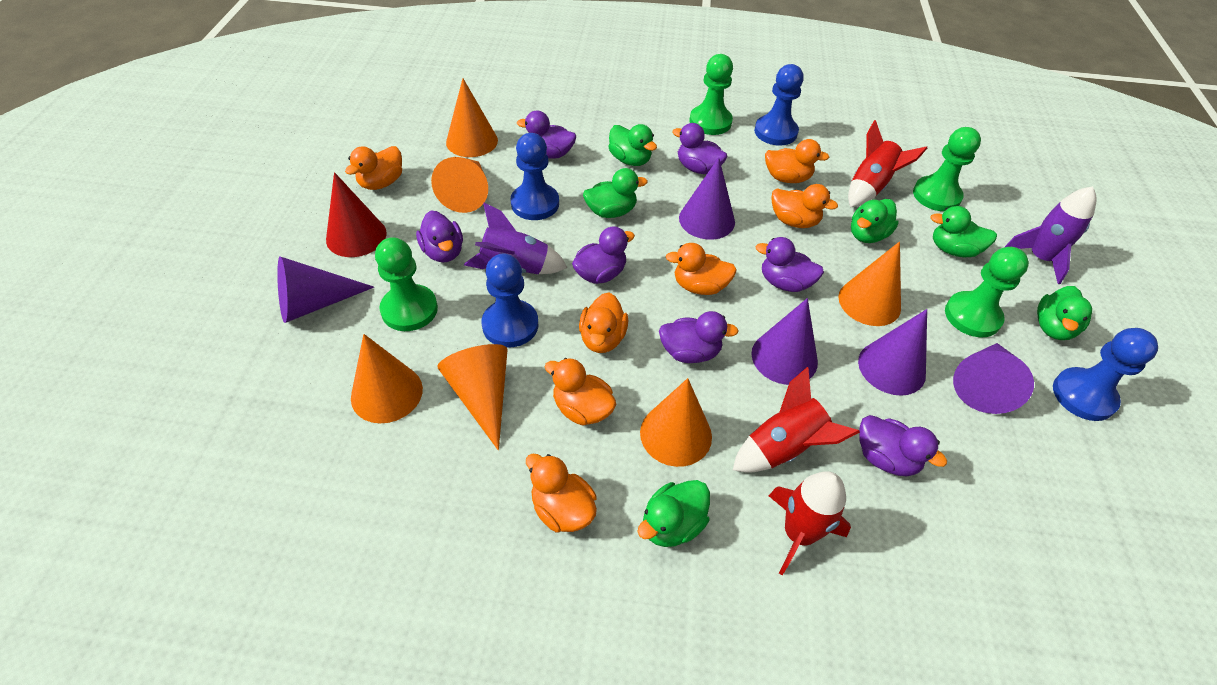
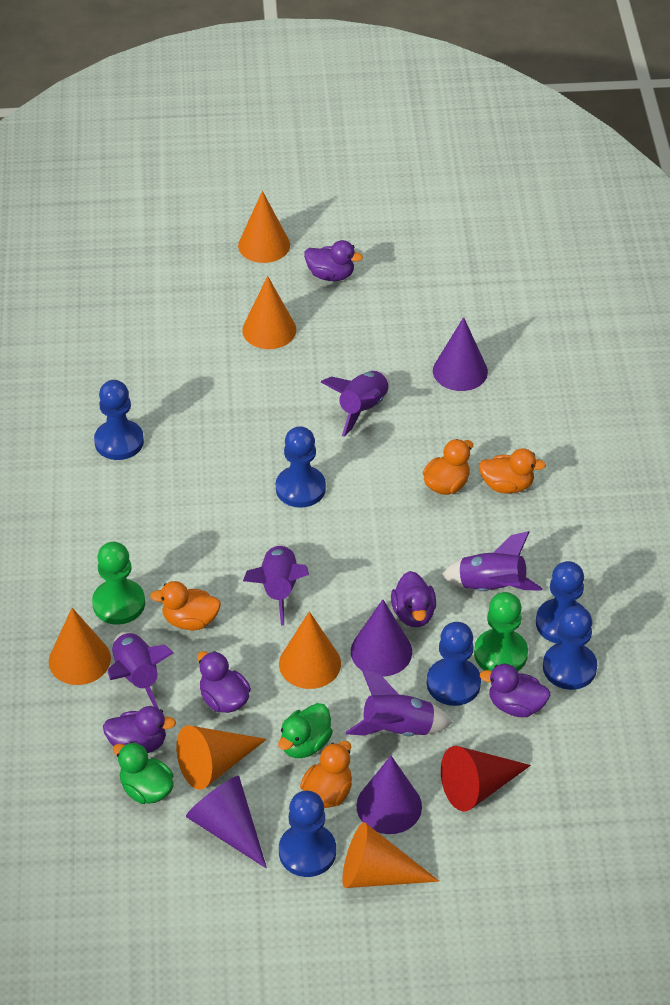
blue pawn: 4 -> 6
green duck: 6 -> 2
green pawn: 4 -> 2
orange duck: 7 -> 4
purple cone: 5 -> 4
purple duck: 7 -> 5
purple rocket: 2 -> 5
red rocket: 3 -> 0

